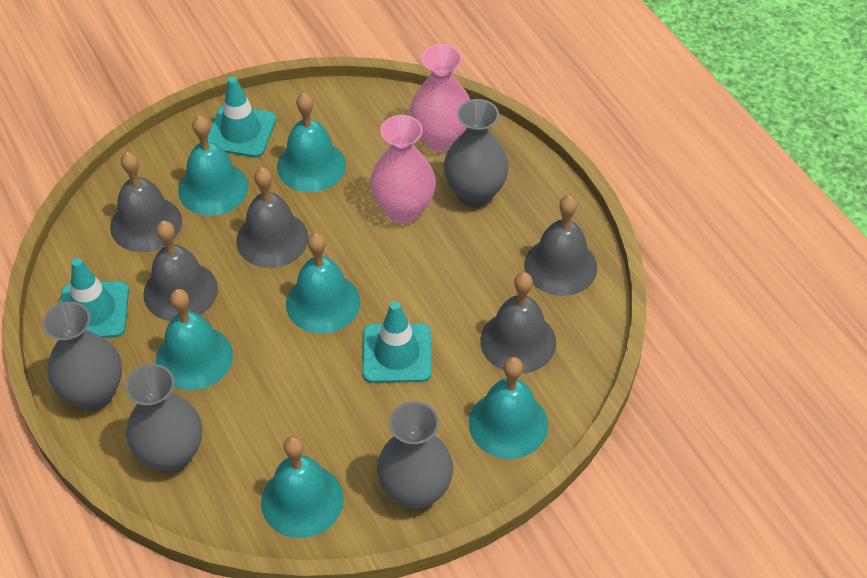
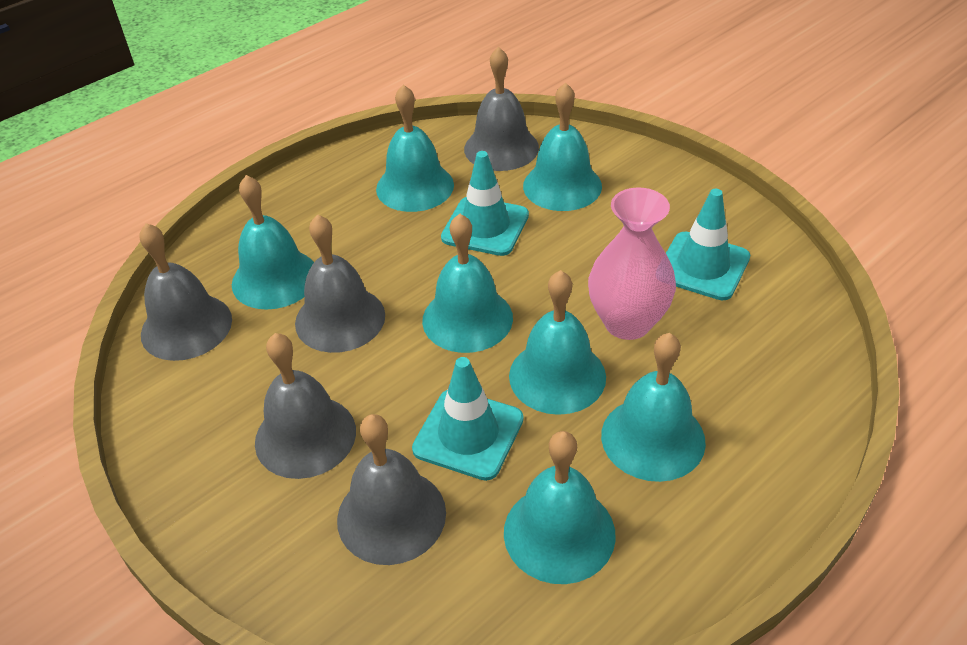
grey vase: 4 -> 0
pink vase: 2 -> 1
turquoise bell: 6 -> 7

